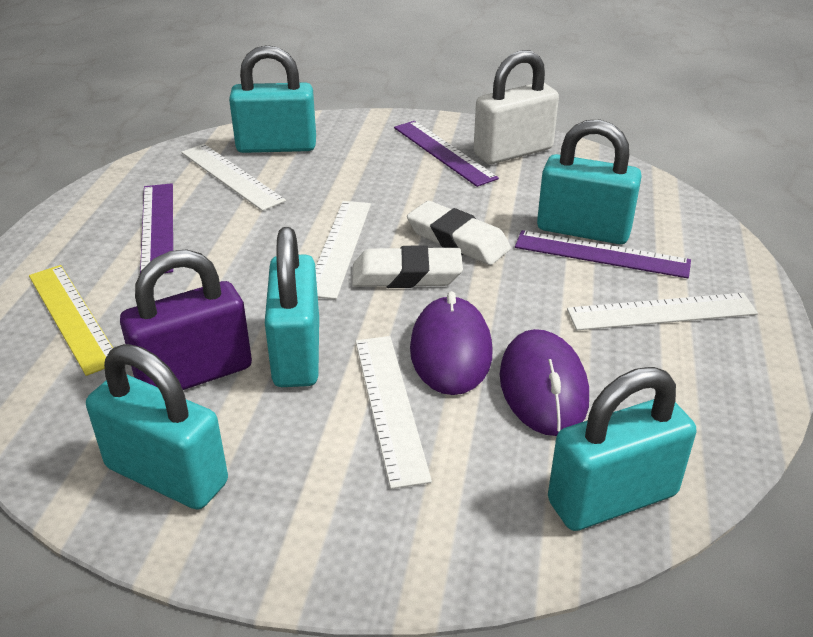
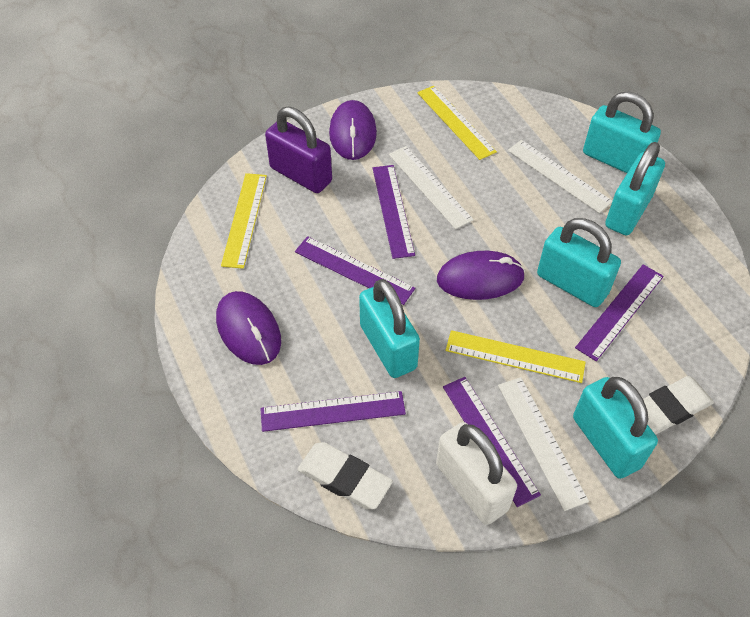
purple mouse: 2 -> 3
purple ruler: 3 -> 5
white ruler: 4 -> 3
yellow ruler: 1 -> 3

